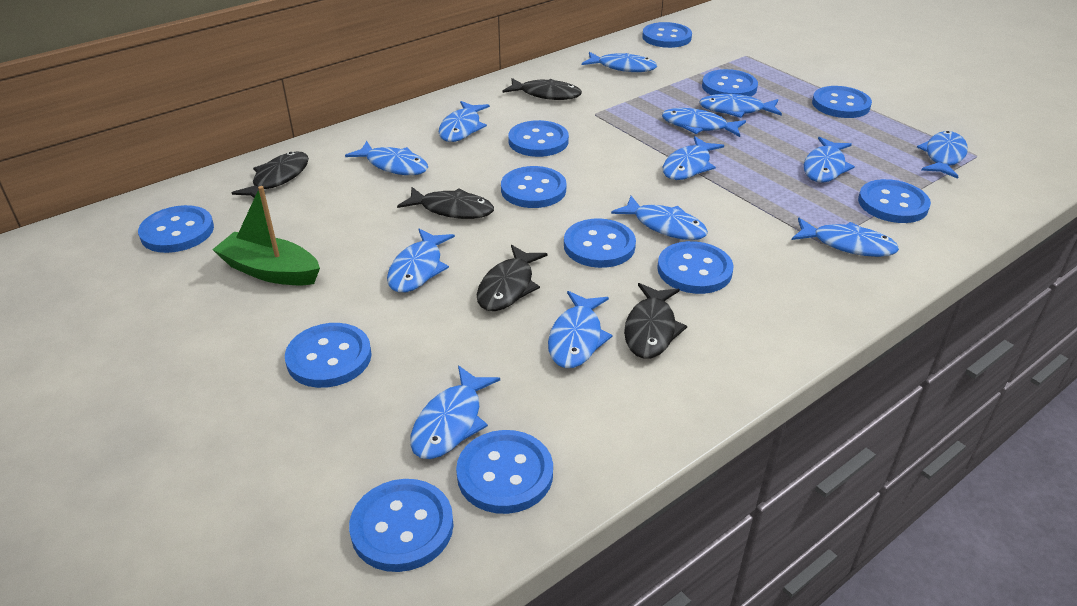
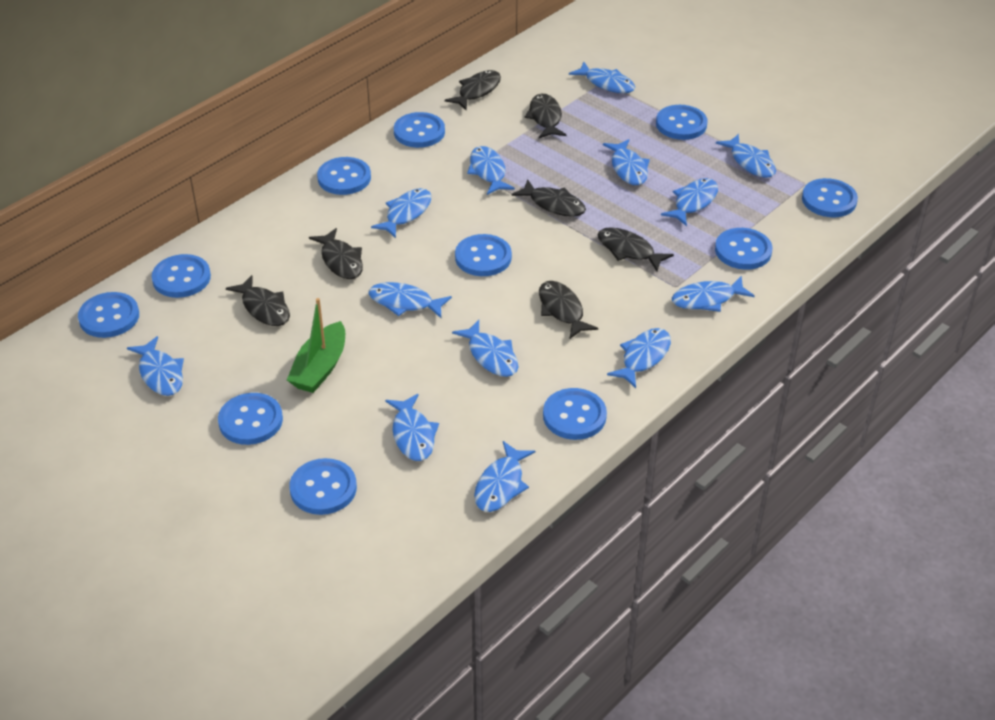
black fish: 5 -> 7
blue button: 12 -> 11

